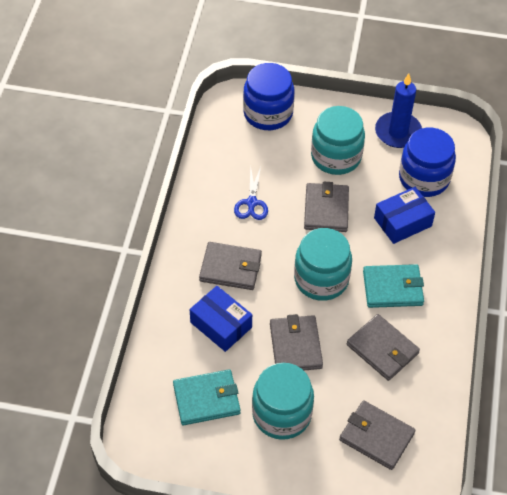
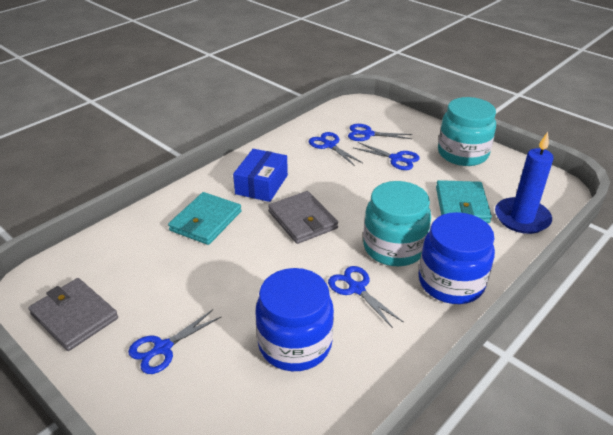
blue box: 2 -> 1
blue scissors: 1 -> 5
grey wallet: 5 -> 2
turquoise jar: 3 -> 2

